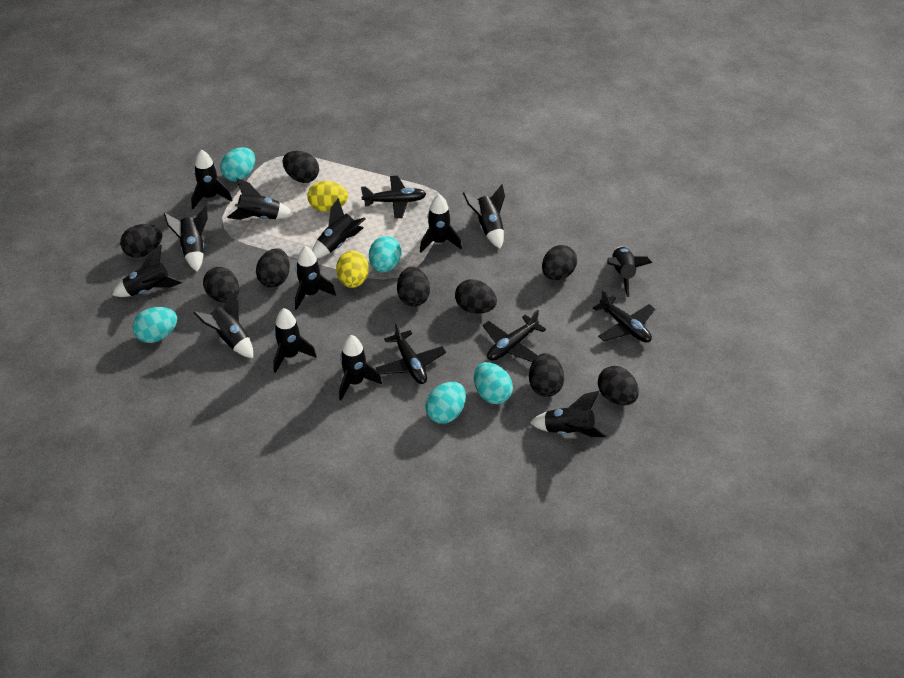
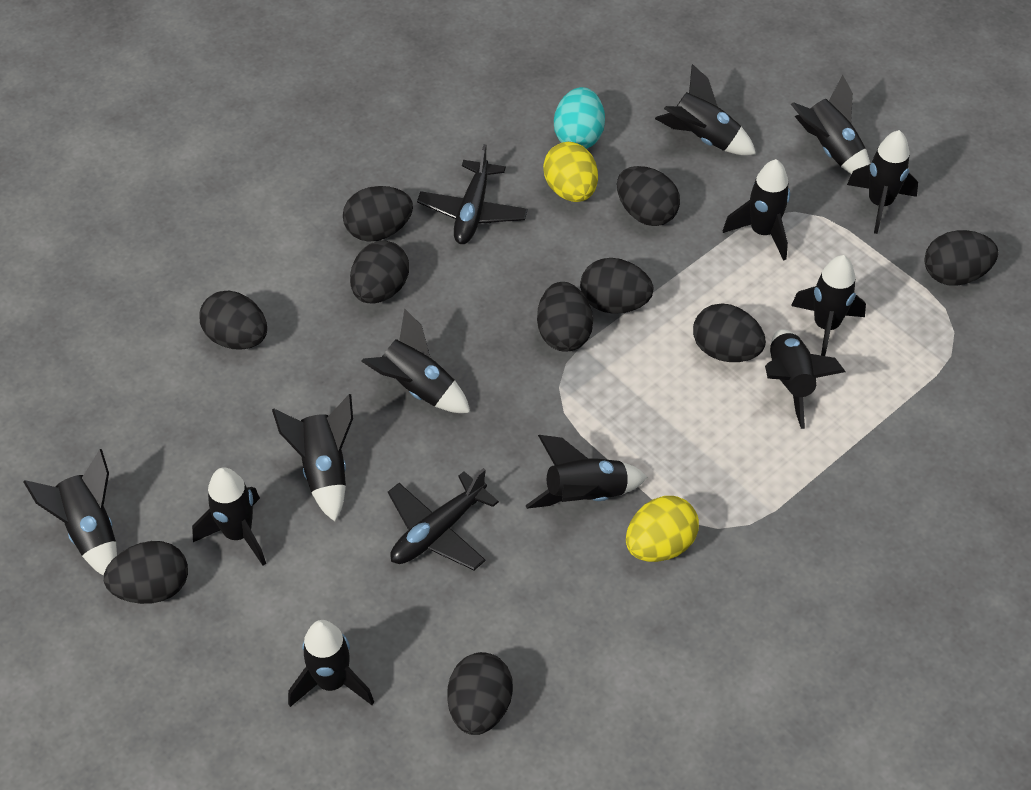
black egg: 9 -> 10
black plane: 4 -> 2
black rocket: 13 -> 12
turquoise egg: 5 -> 1

